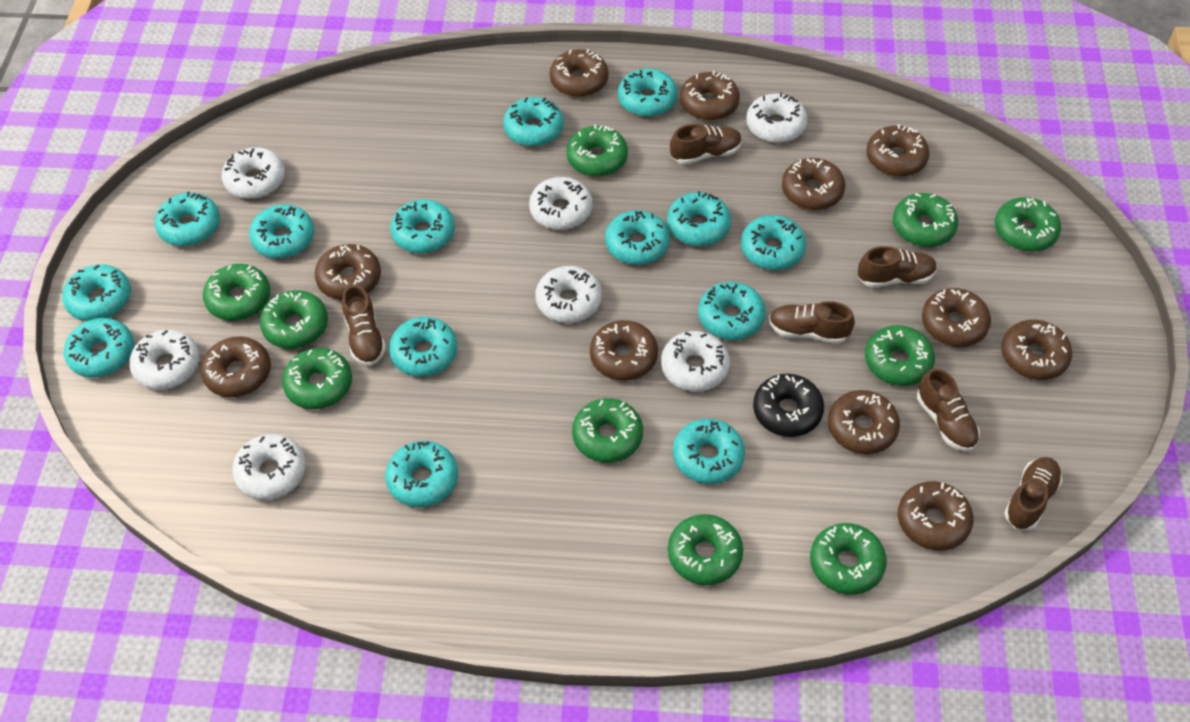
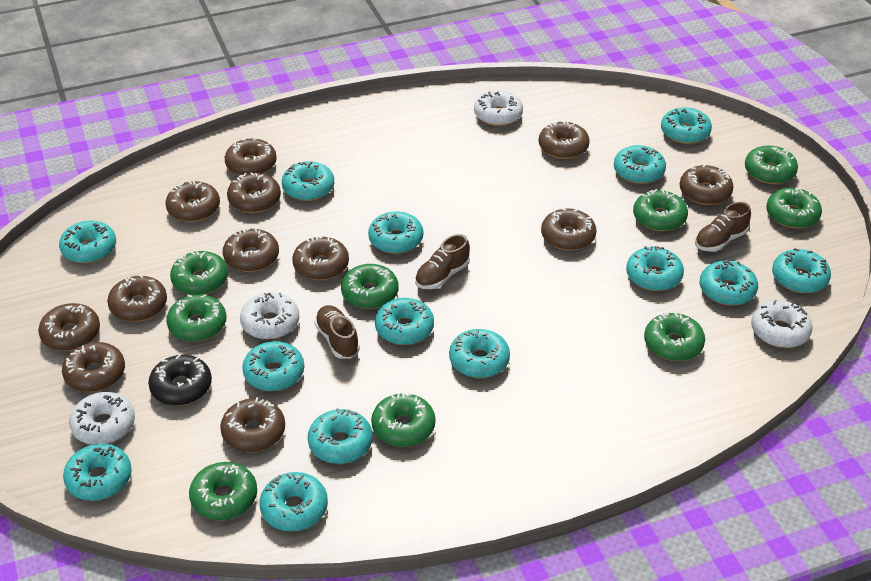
brown donut: 11 -> 12
brown shoe: 6 -> 3
green donut: 10 -> 9
white donut: 7 -> 4

